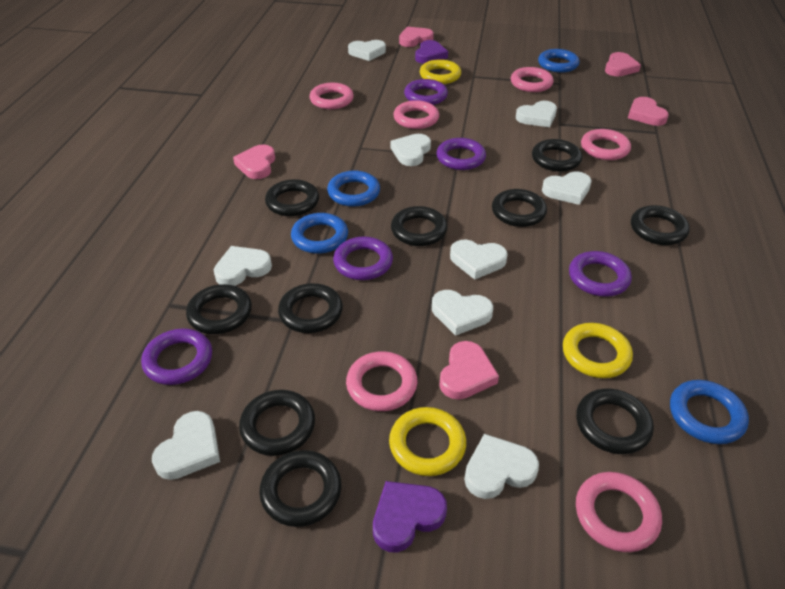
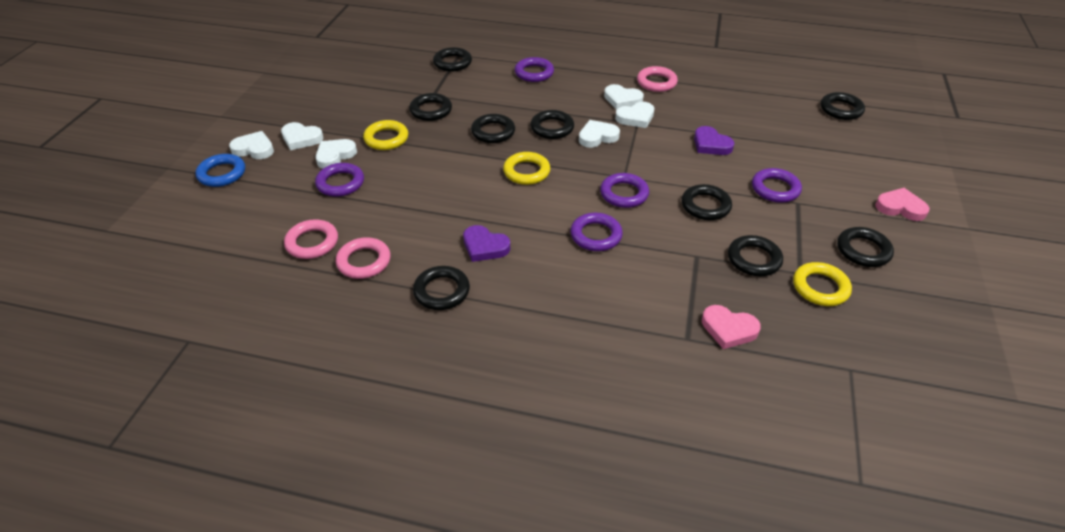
black ring: 10 -> 9
blue ring: 4 -> 1
pink heart: 5 -> 2
pink ring: 6 -> 3
white heart: 9 -> 6

